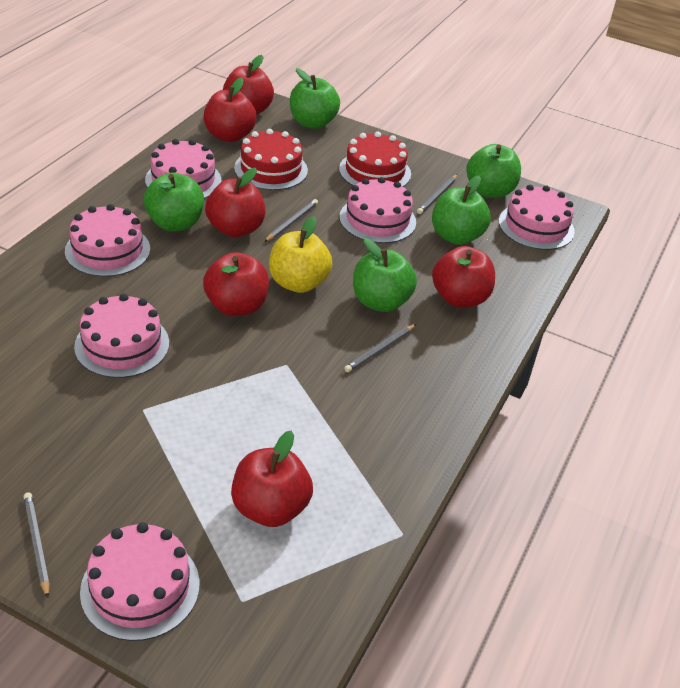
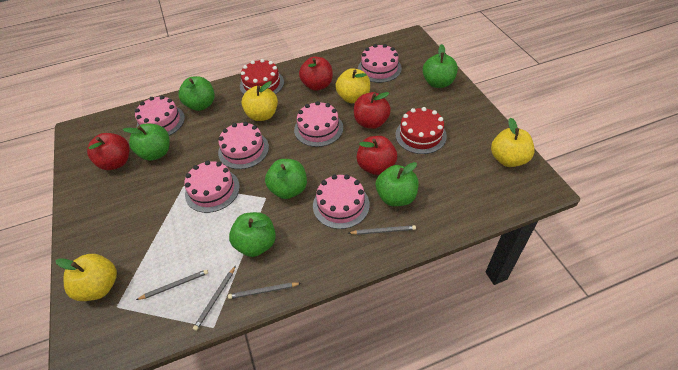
green apple: 5 -> 6
red apple: 6 -> 4
yellow apple: 1 -> 4

